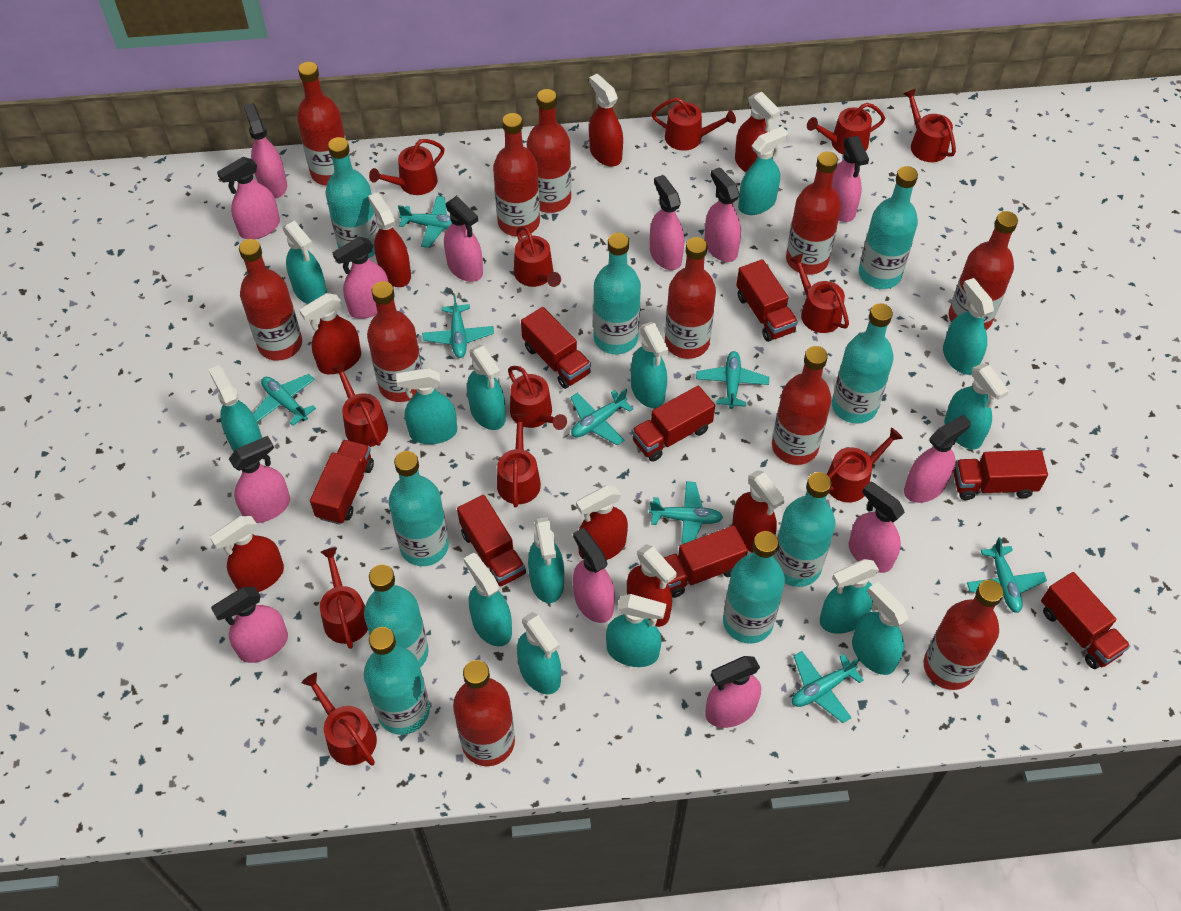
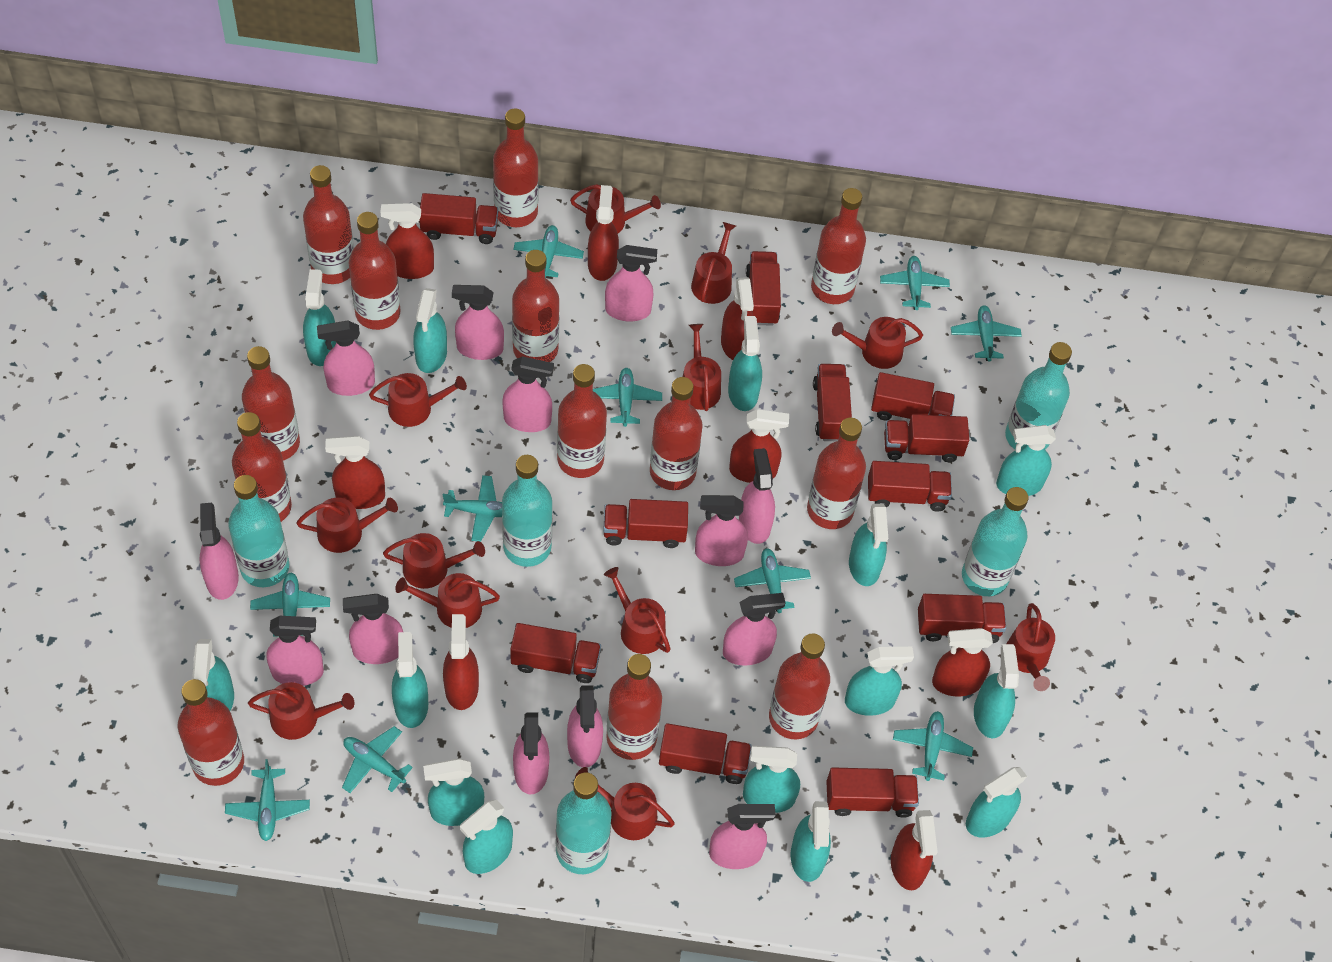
red bottle: 11 -> 13
red truck: 8 -> 11
turquoise bottle: 9 -> 5
turquoise plane: 8 -> 10

